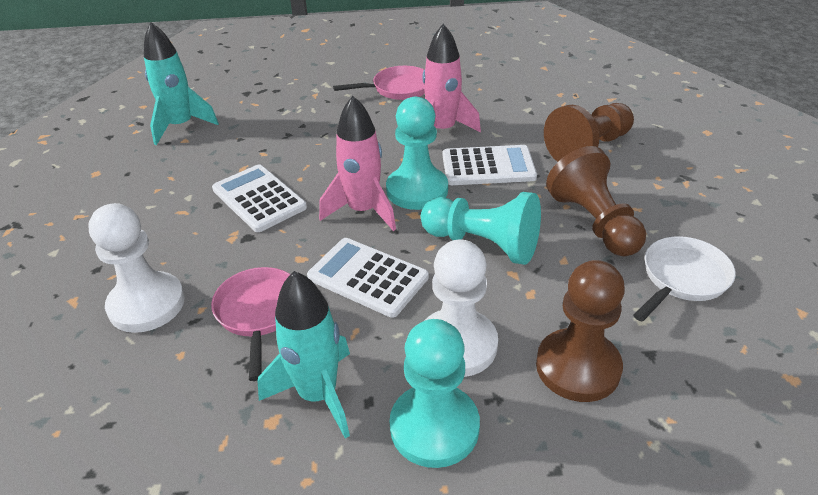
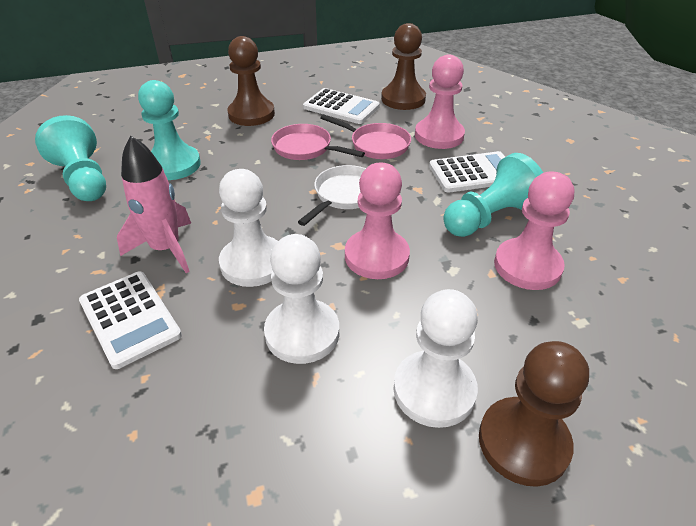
pink pawn: 0 -> 3
pink rocket: 2 -> 1
turquoise rocket: 2 -> 0
white pawn: 2 -> 3

